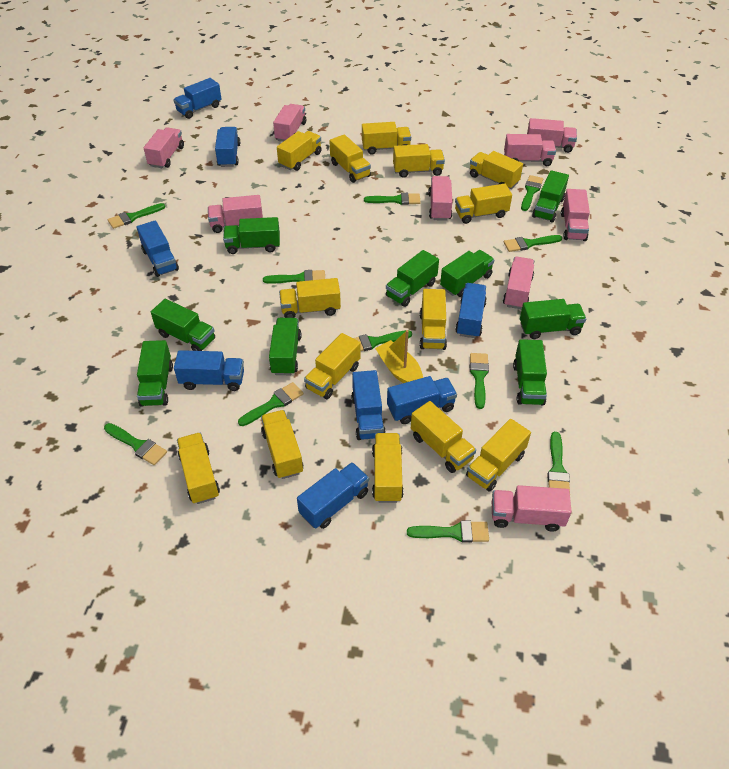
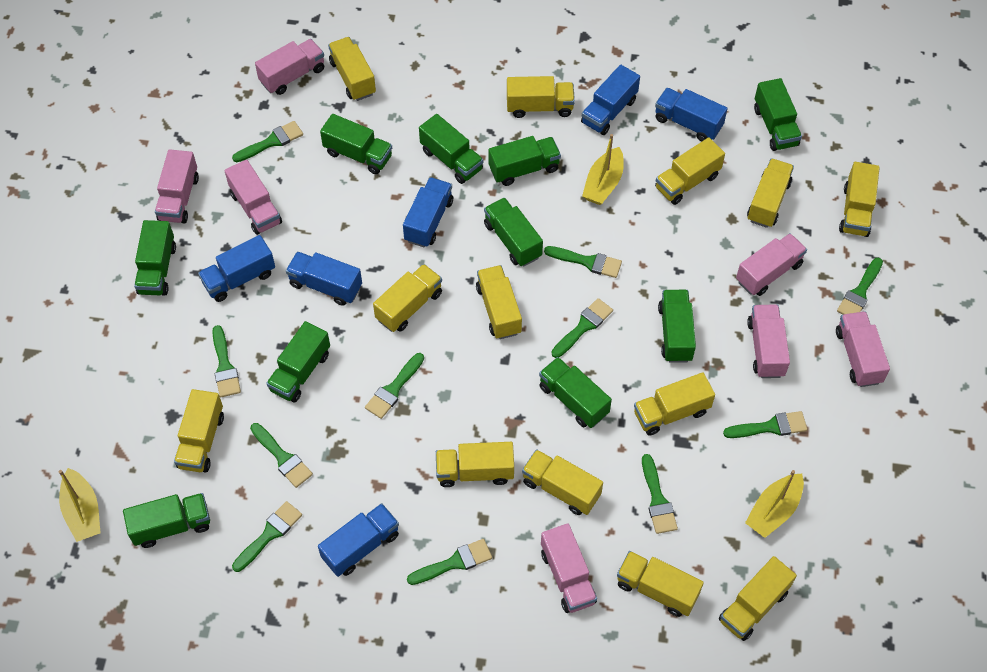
blue truck: 8 -> 6
green truck: 9 -> 10
pink truck: 9 -> 7
yellow boat: 1 -> 3
yellow truck: 14 -> 13

